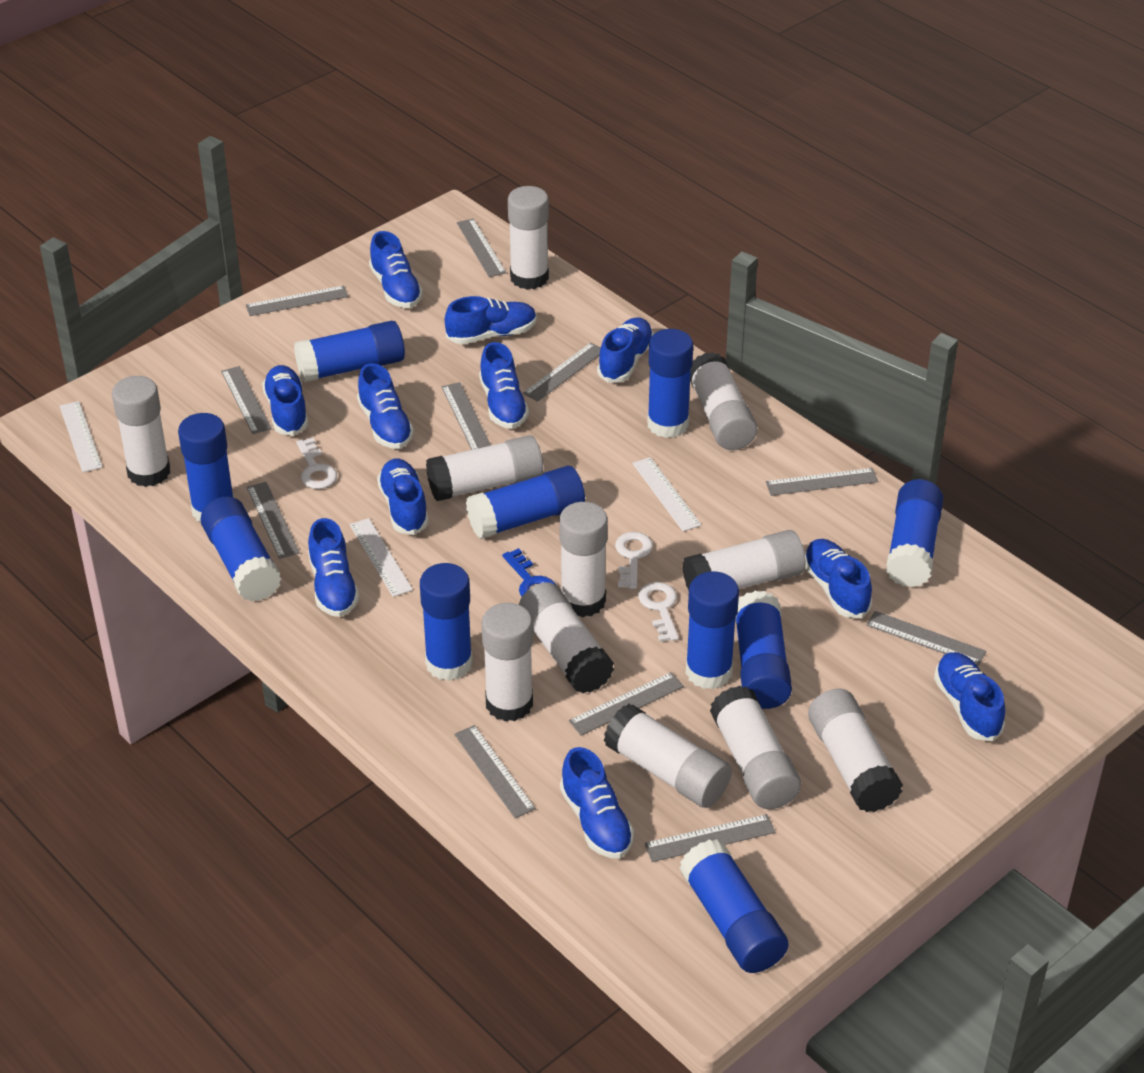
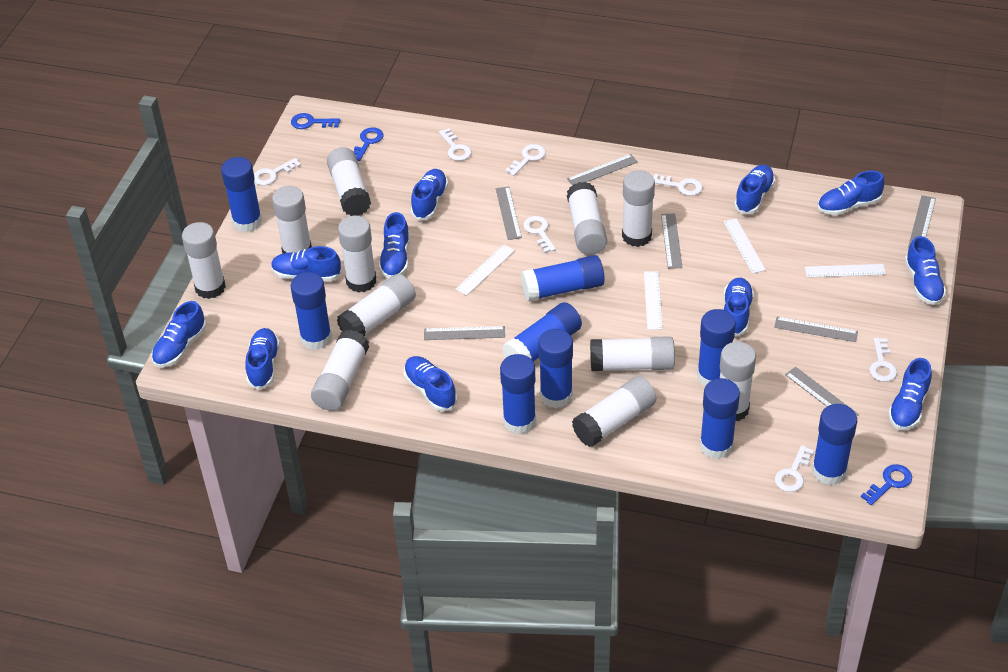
blue glue stick: 10 -> 9
blue key: 1 -> 3
grey ruler: 11 -> 7
white key: 3 -> 7
white ruler: 3 -> 4

